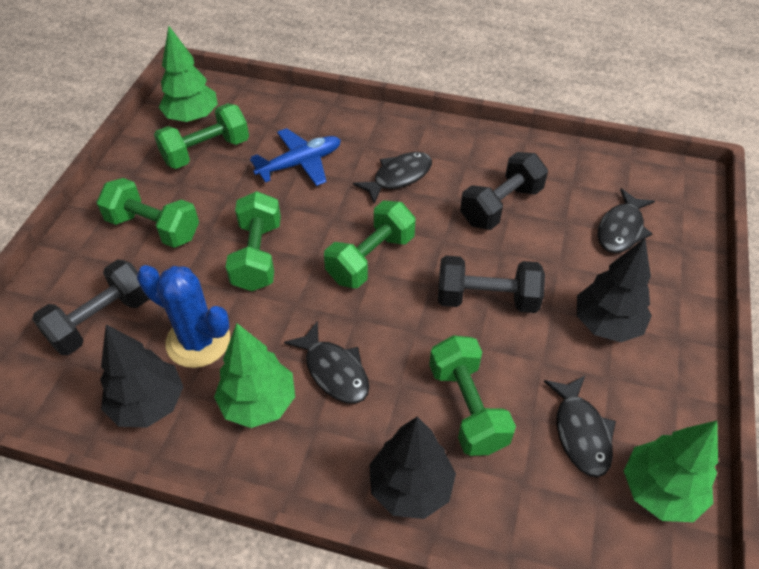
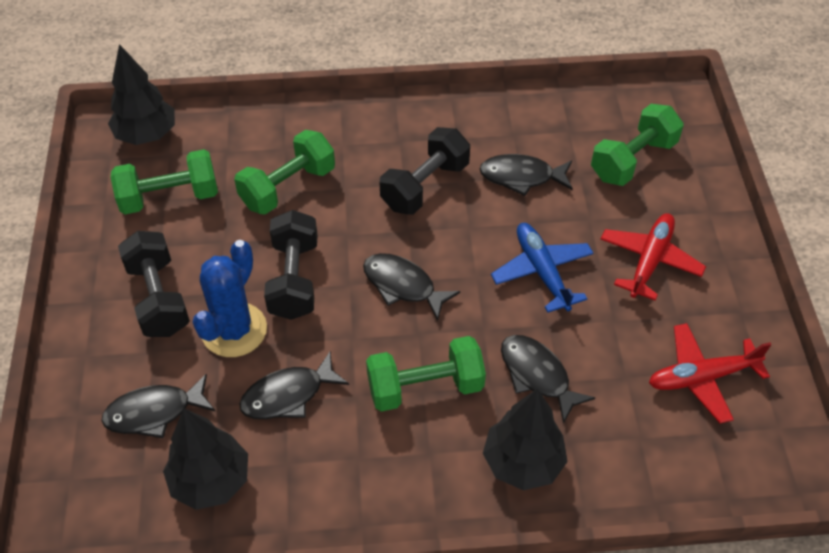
black fish: 4 -> 5
green dumbbell: 5 -> 4
green tree: 3 -> 0
red plane: 0 -> 2

